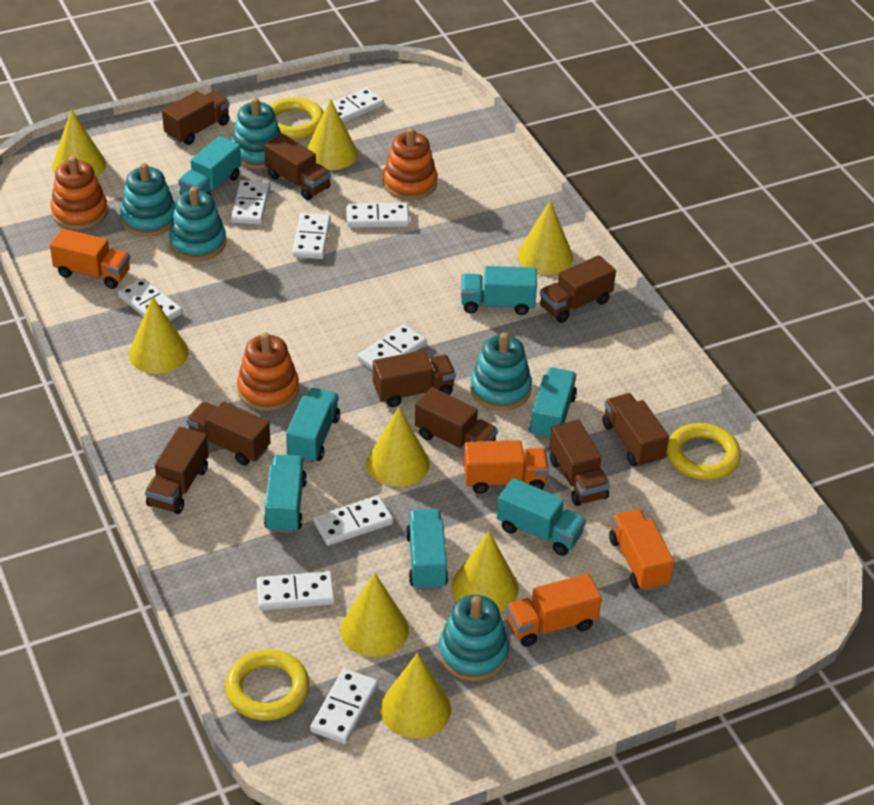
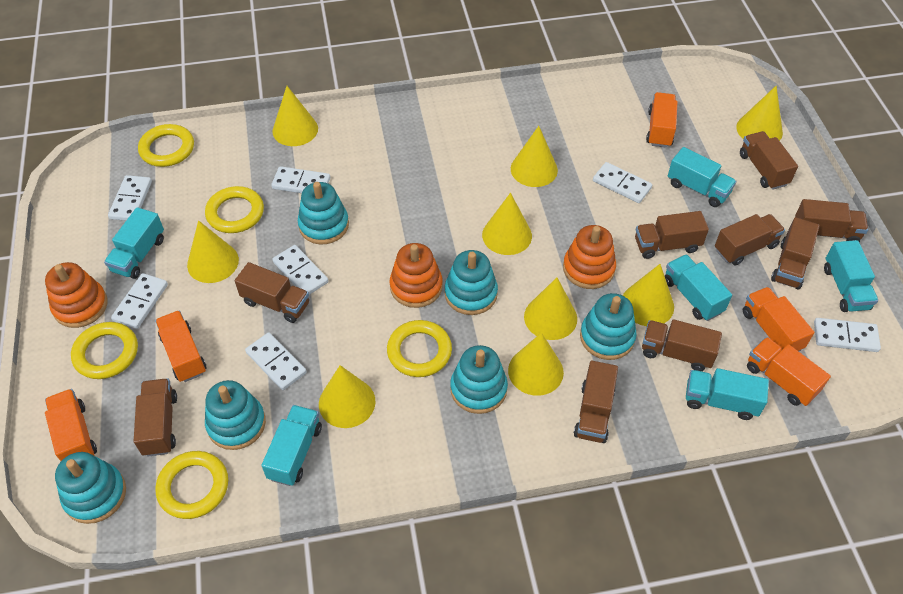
orange truck: 4 -> 5
turquoise stacking toy: 5 -> 6
turquoise truck: 7 -> 6
white domino: 9 -> 7
yellow cone: 8 -> 9
yellow ring: 3 -> 5

